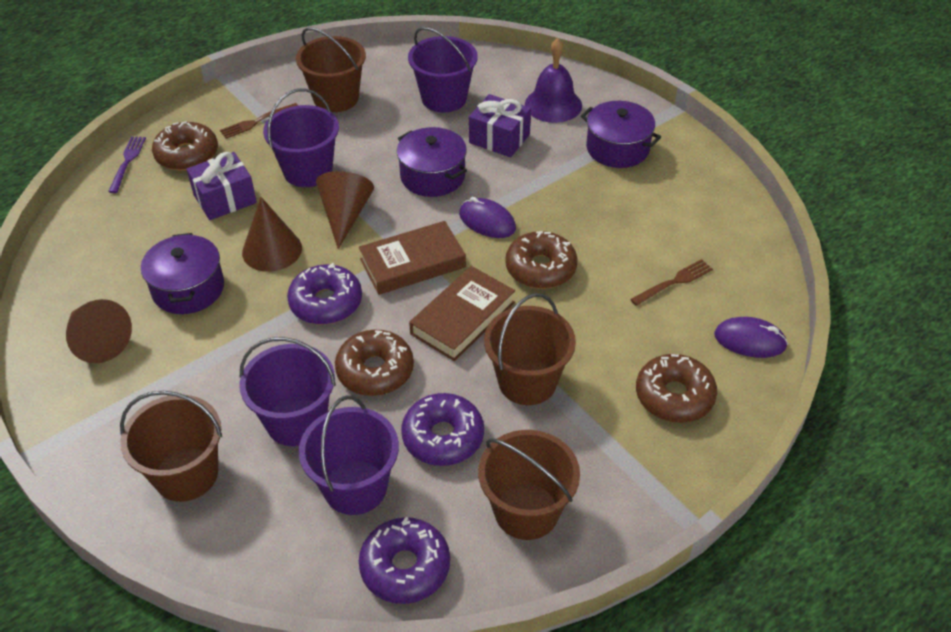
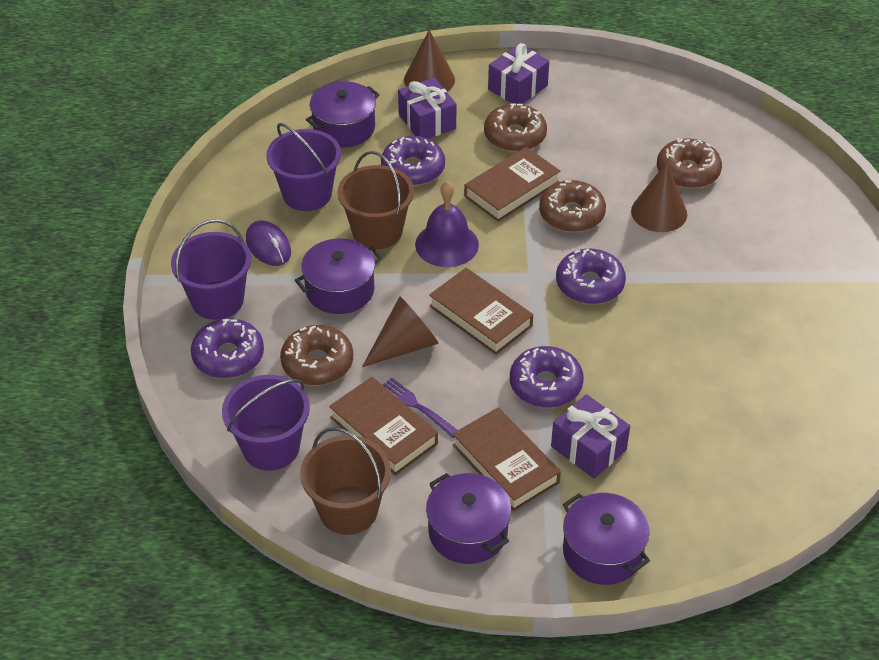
brown book: 2 -> 4
brown bucket: 4 -> 2
brown fork: 2 -> 0
purple bucket: 4 -> 3
purple donut: 3 -> 4
purple gift: 2 -> 3
purple mouse: 2 -> 1
purple pot: 3 -> 4

